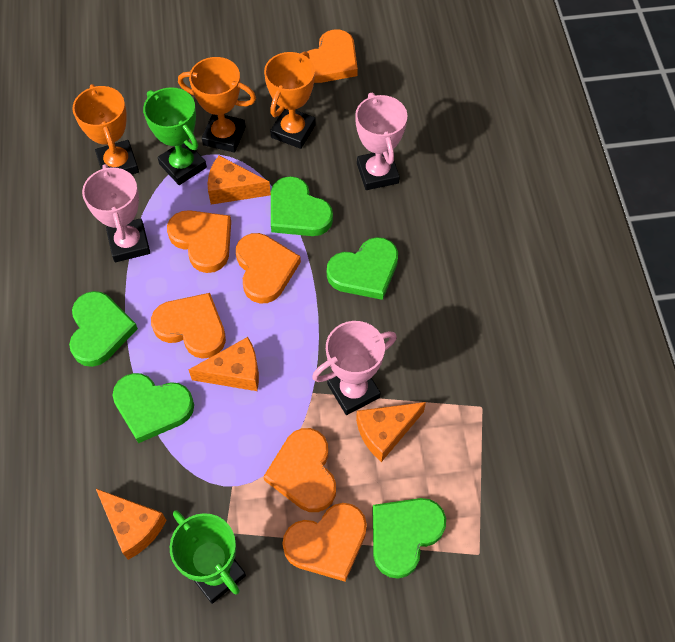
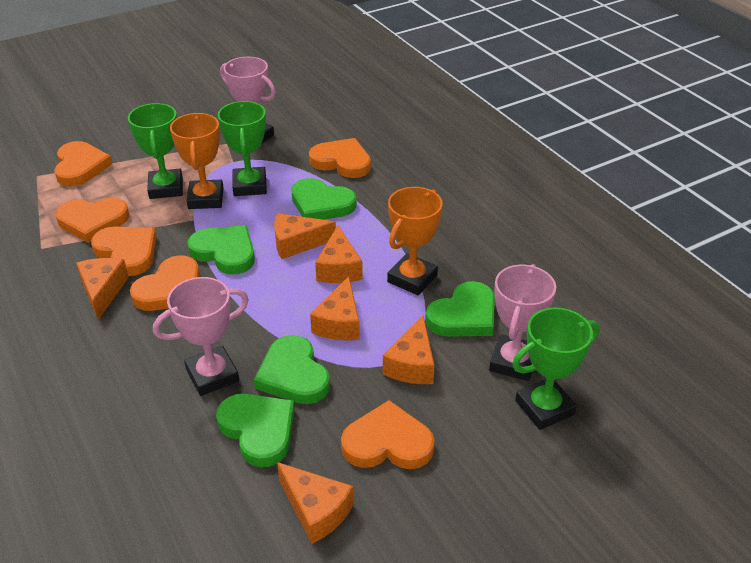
green trophy: 2 -> 3
orange cheese: 4 -> 6
orange trophy: 3 -> 2

